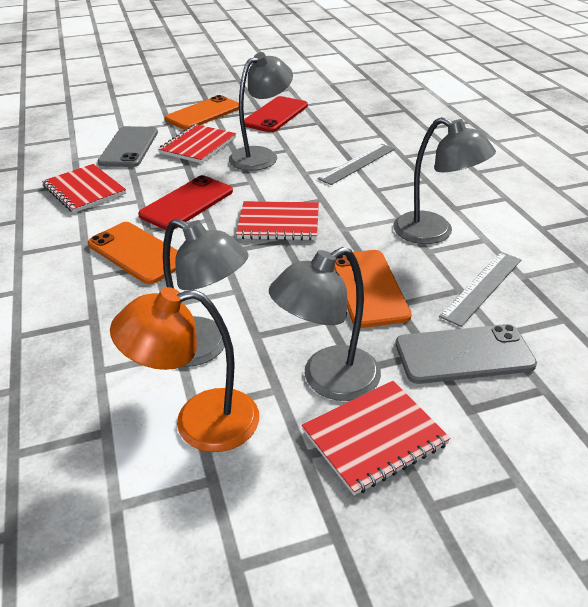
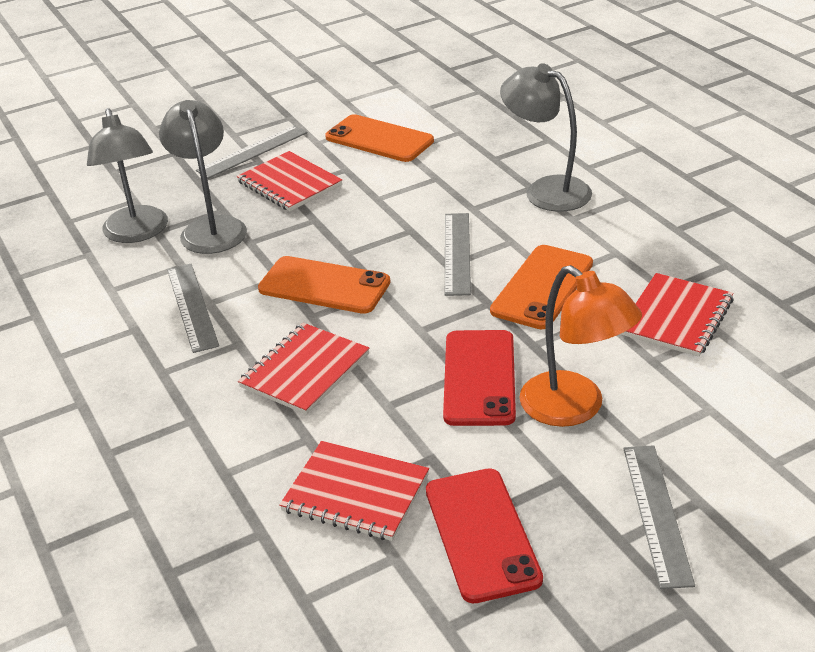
grey lamp: 4 -> 3
grey phone: 2 -> 0
grey ruler: 2 -> 4

